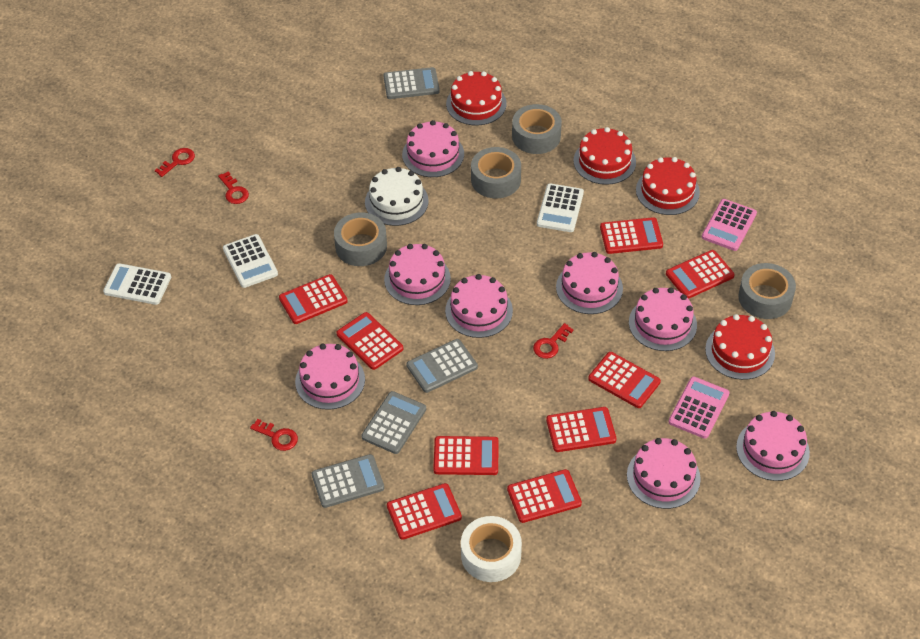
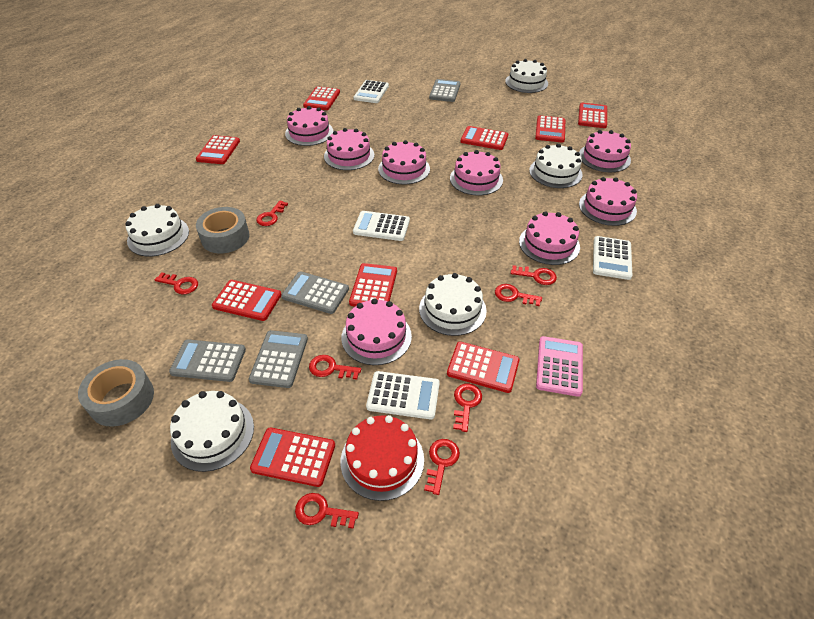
grey tape: 4 -> 2
pink calculator: 2 -> 1
red cake: 4 -> 1
red key: 4 -> 8
white cake: 1 -> 5
white calculator: 3 -> 4
white tape: 1 -> 0

